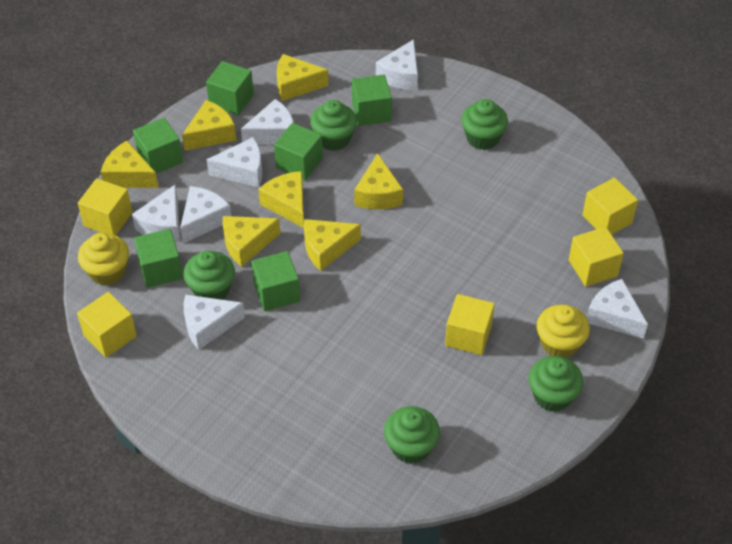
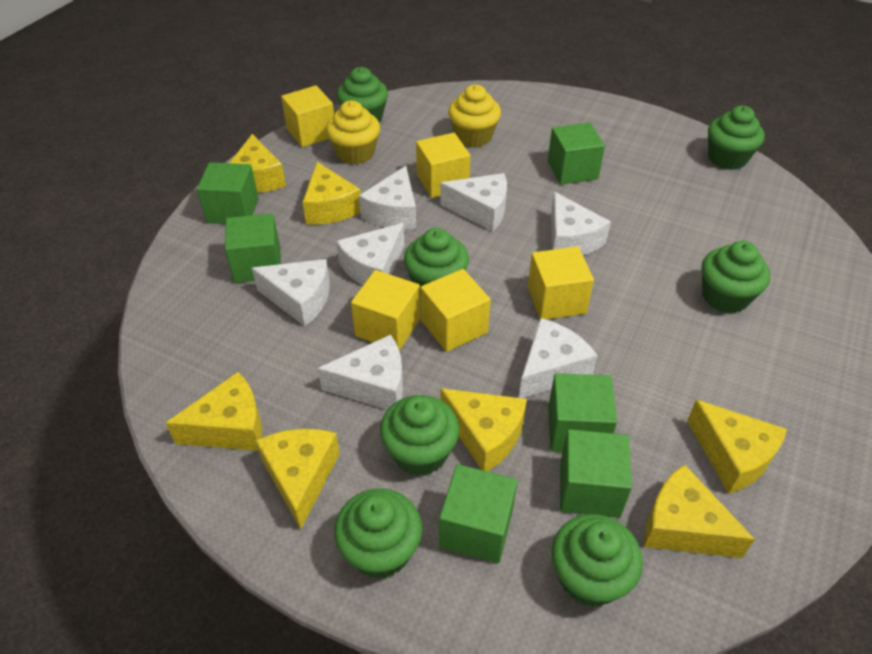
green cupcake: 5 -> 7

